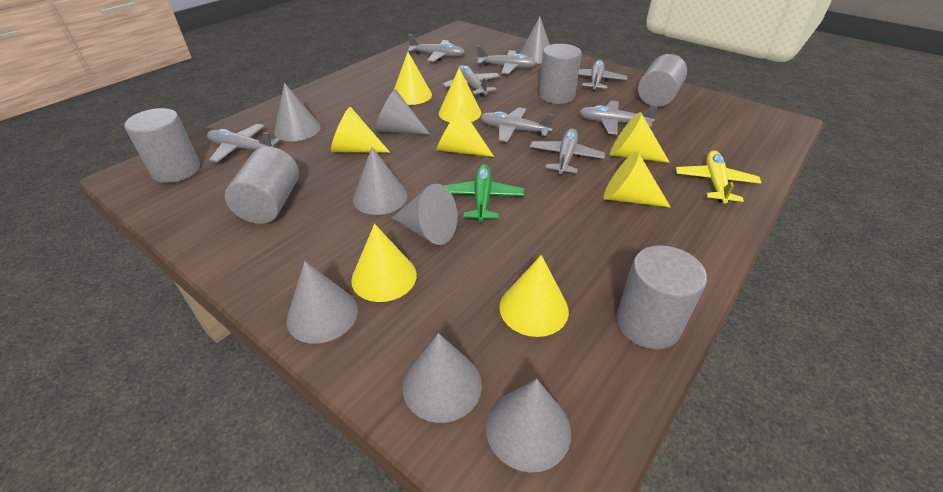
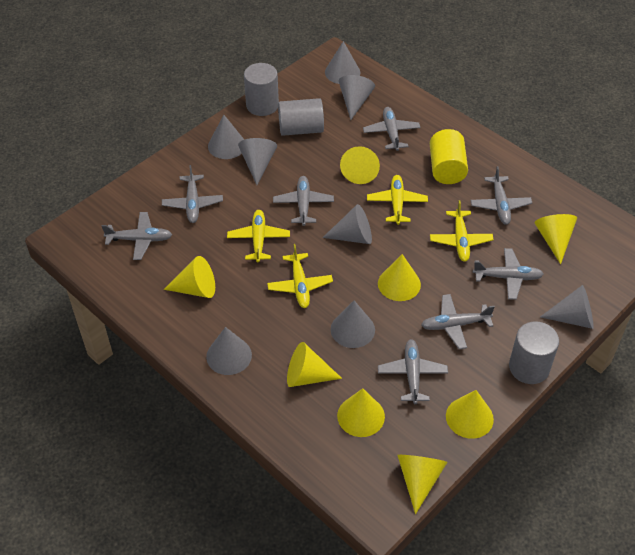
green plane: 1 -> 0
grey cylinder: 5 -> 3
yellow cylinder: 0 -> 1
yellow plane: 1 -> 4

